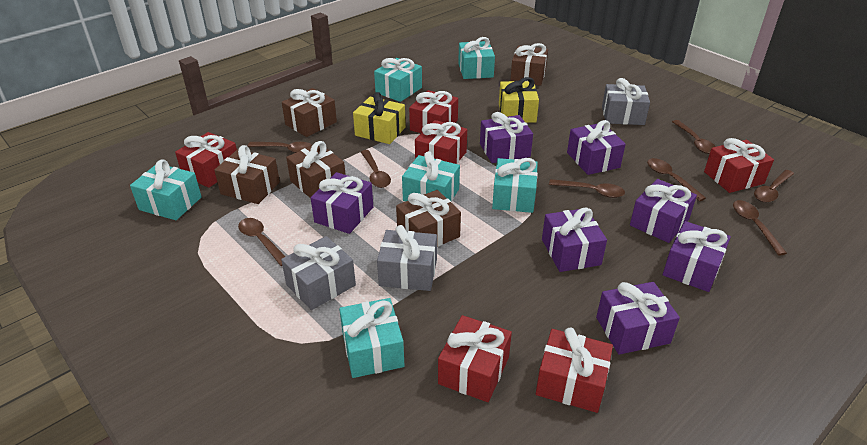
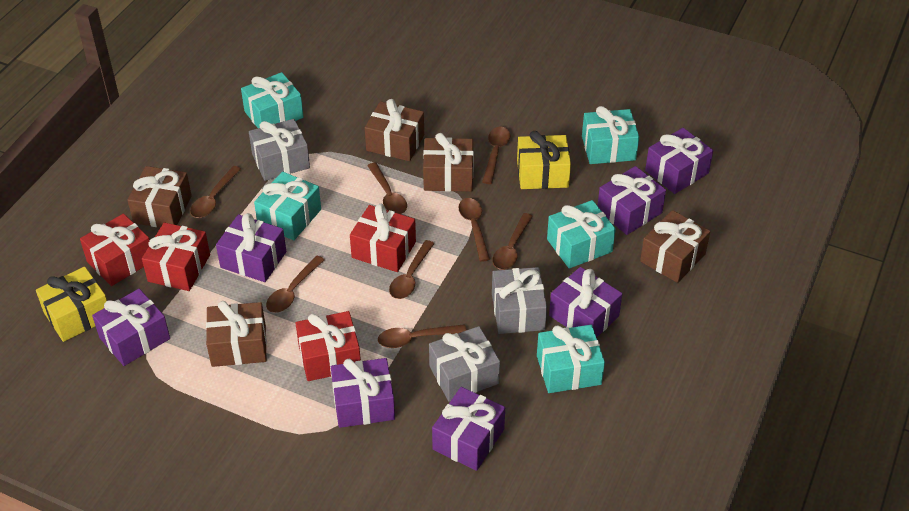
red gift: 6 -> 4
turquoise gift: 6 -> 5

